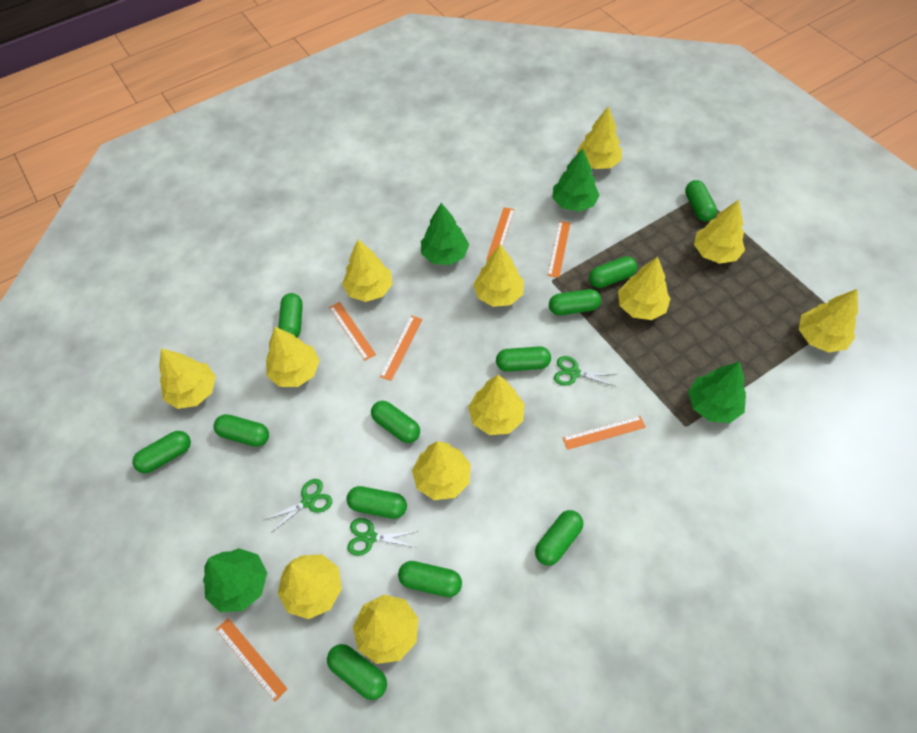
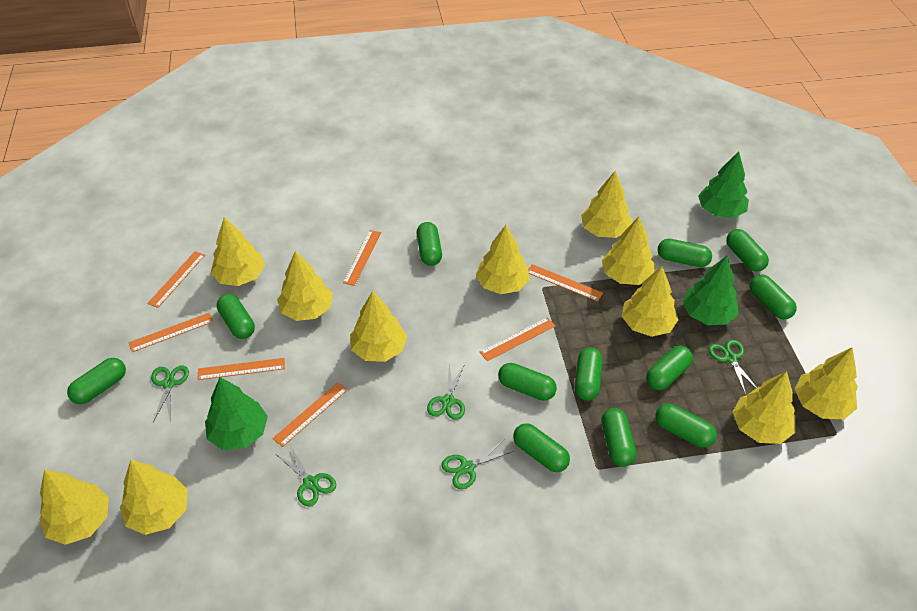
green scissors: 3 -> 5
green tree: 4 -> 3
orange ruler: 6 -> 7
yellow tree: 12 -> 11

